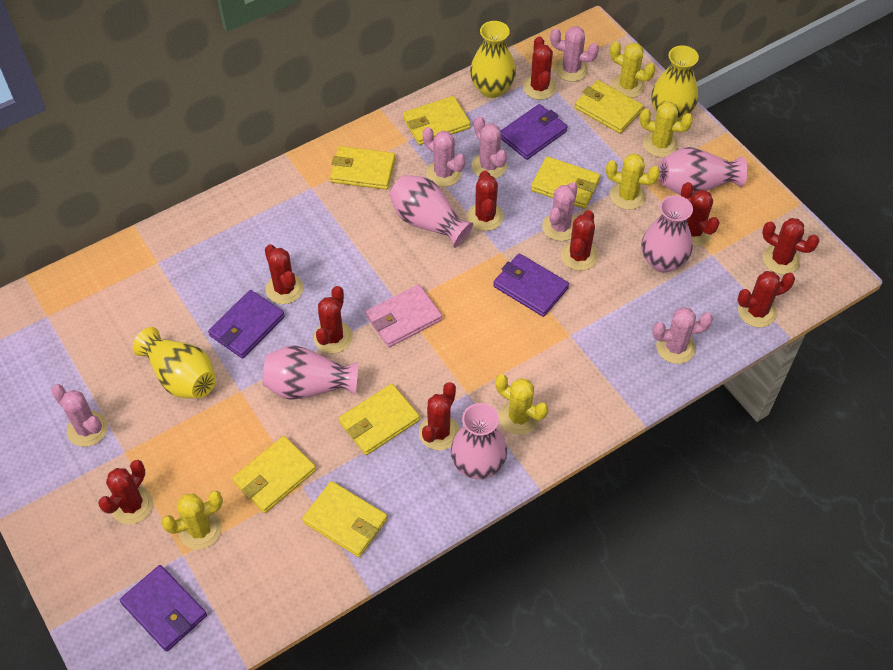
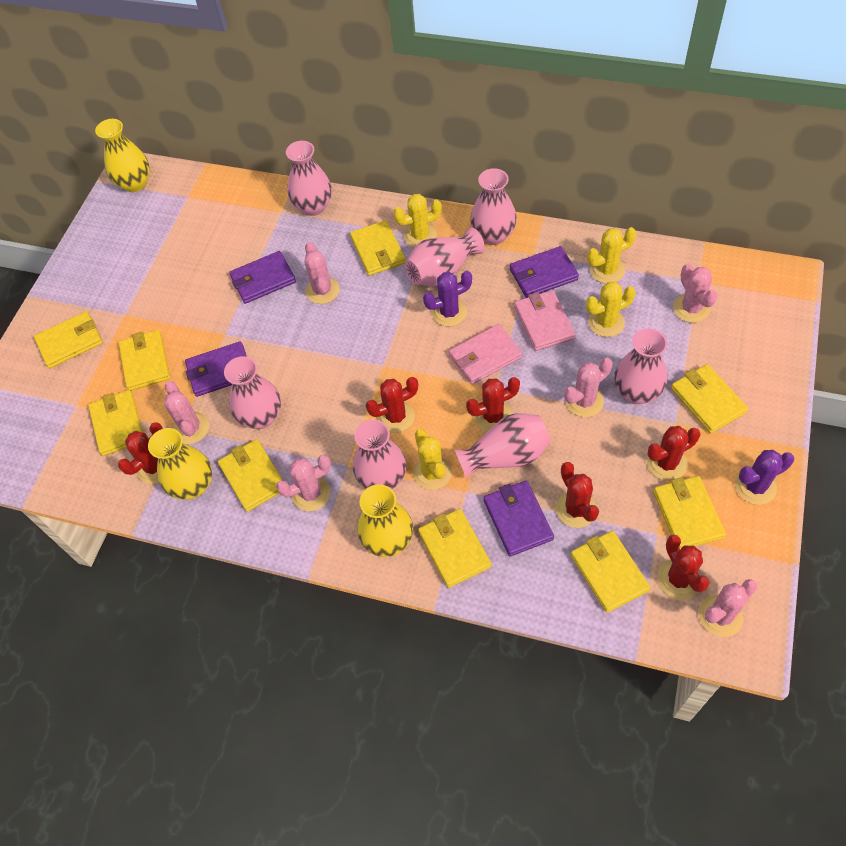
pink vase: 5 -> 7
pink wallet: 1 -> 2
purple cactus: 0 -> 2
red cactus: 10 -> 6
yellow cactus: 5 -> 4
yellow wallet: 7 -> 9

